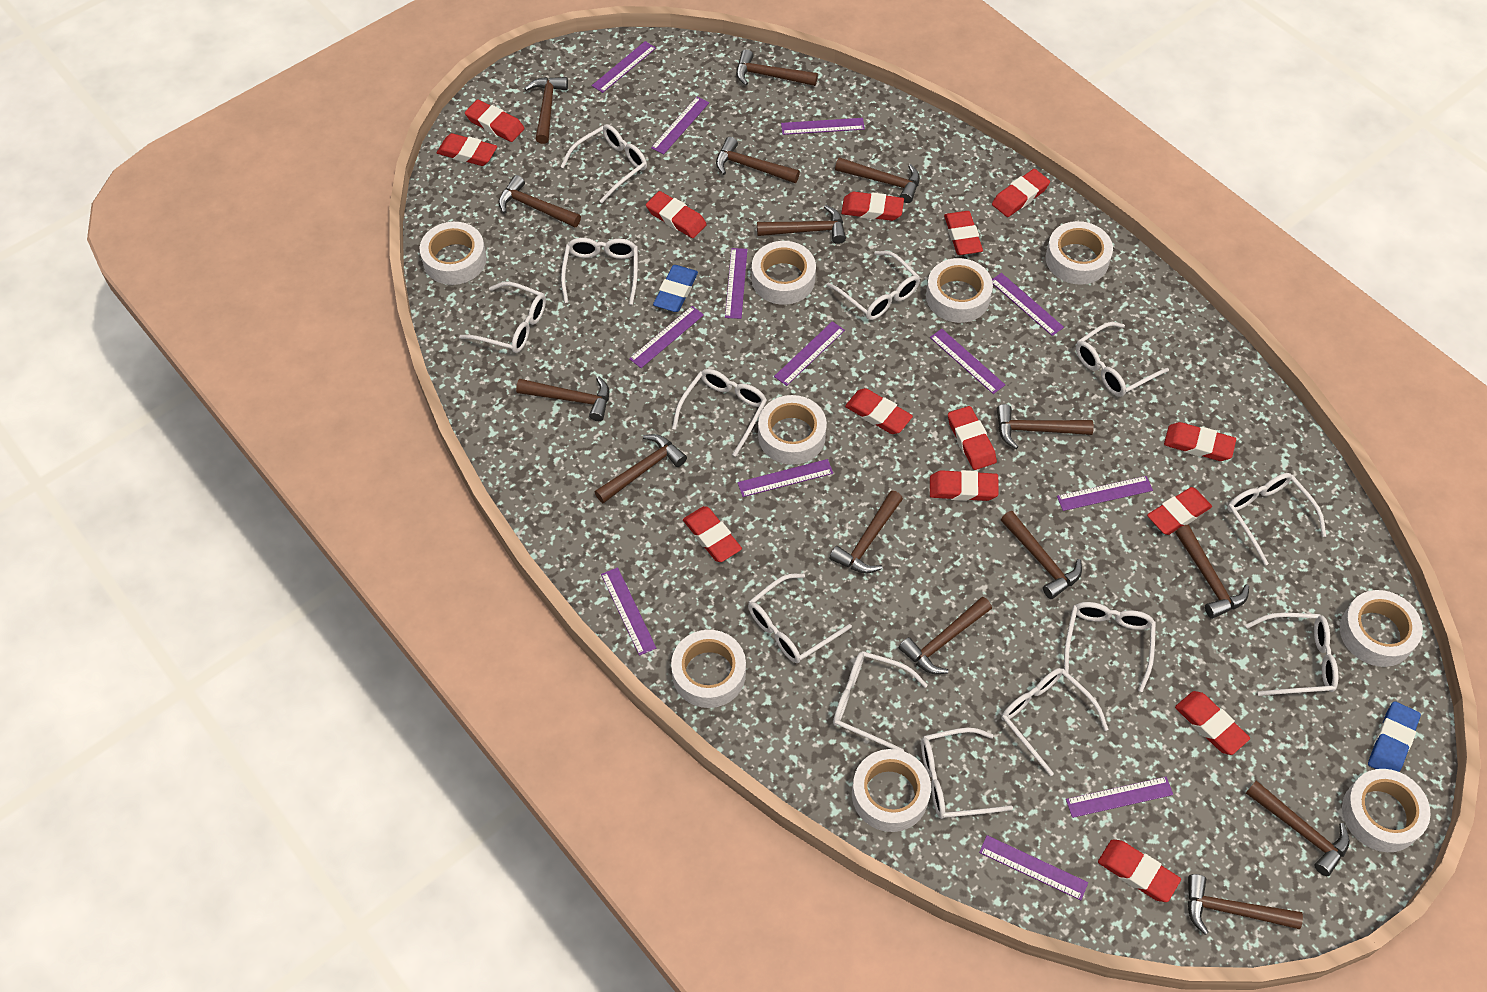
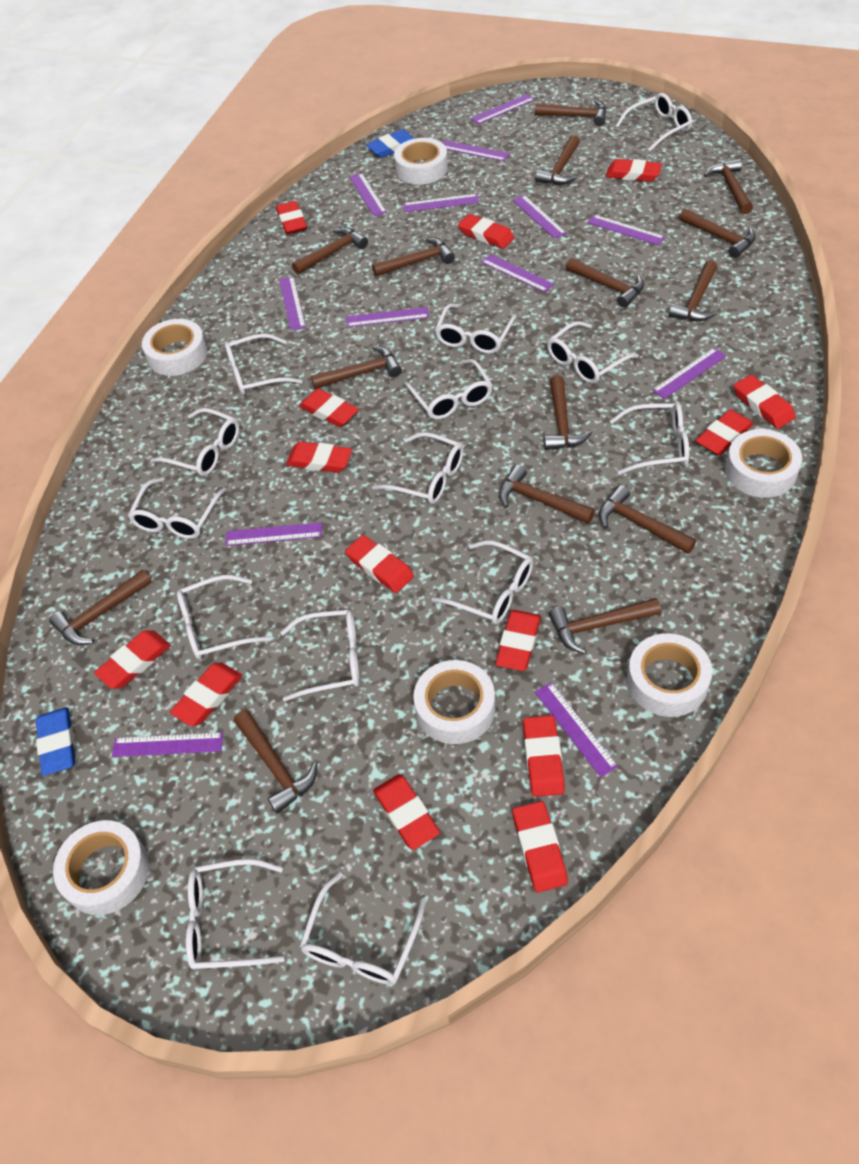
white glasses: 13 -> 14
white tape: 9 -> 6

